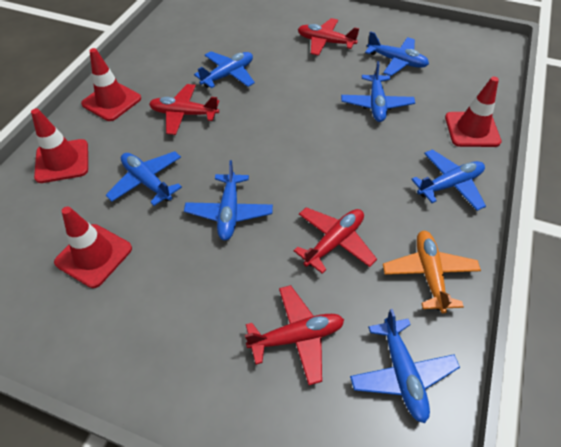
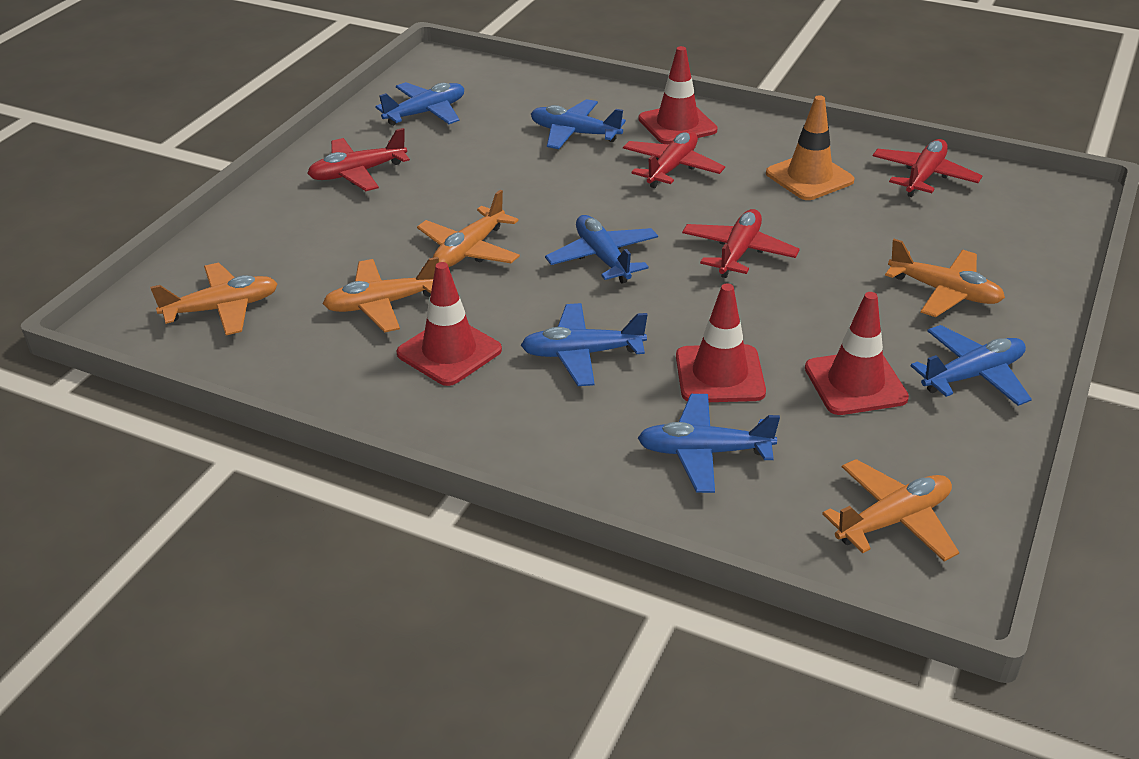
blue plane: 7 -> 6
orange plane: 1 -> 5
orange traffic cone: 0 -> 1

